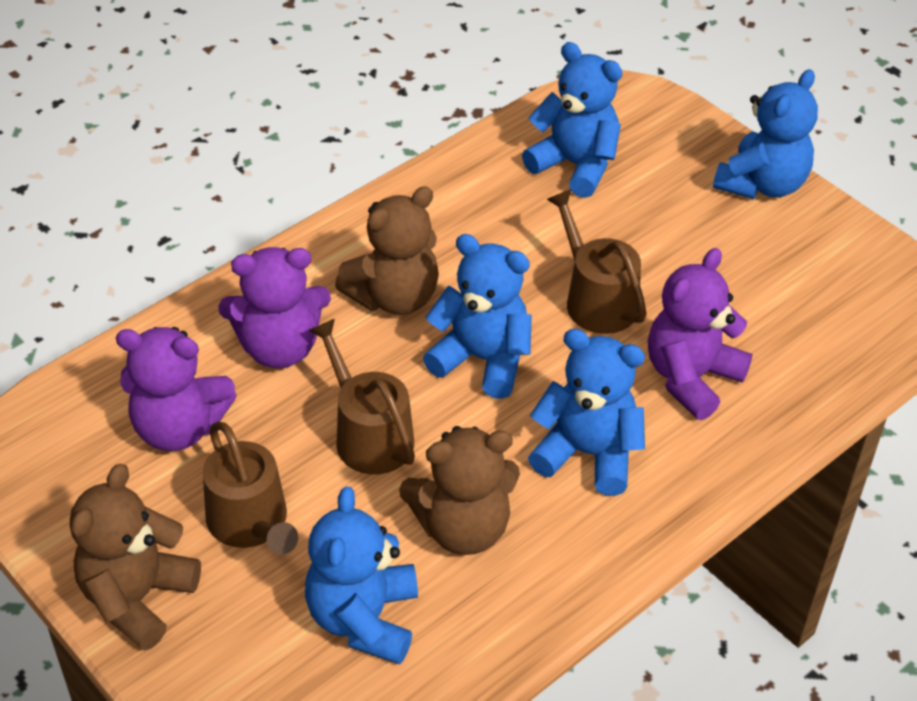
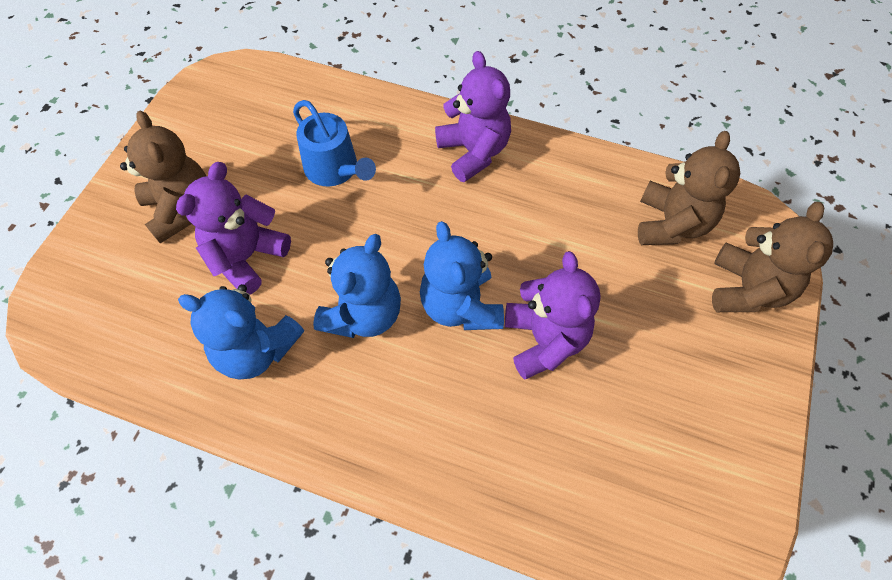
blue teddy bear: 5 -> 3
blue watering can: 0 -> 1
brown watering can: 3 -> 0

